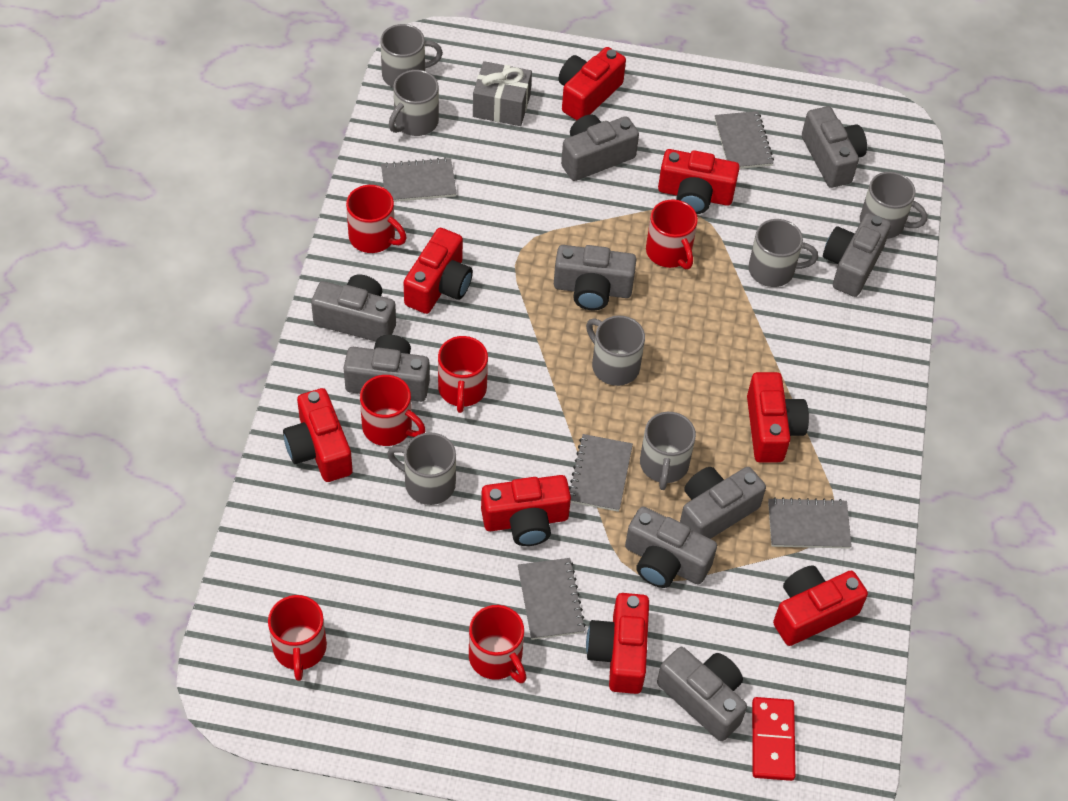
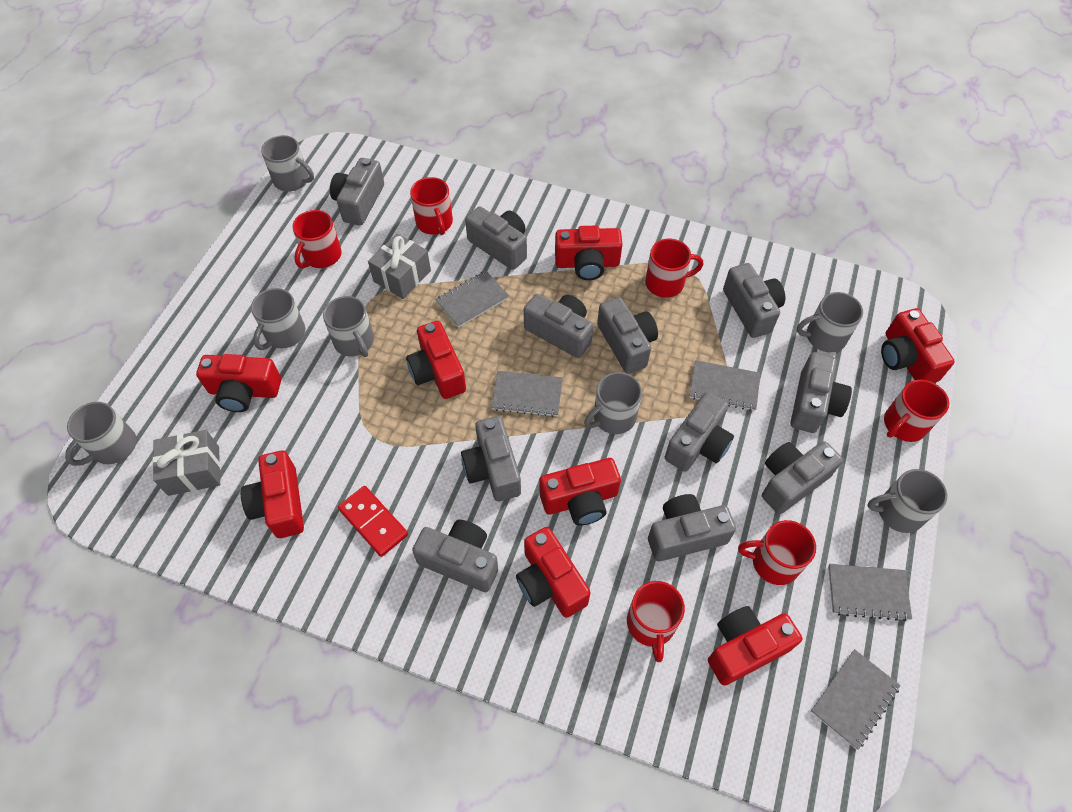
grey camera: 9 -> 11
grey gift: 1 -> 2

